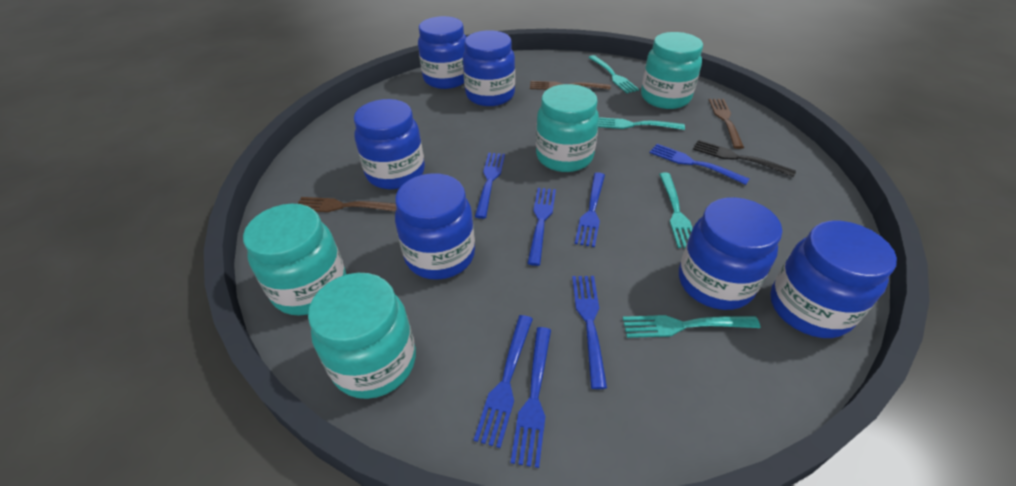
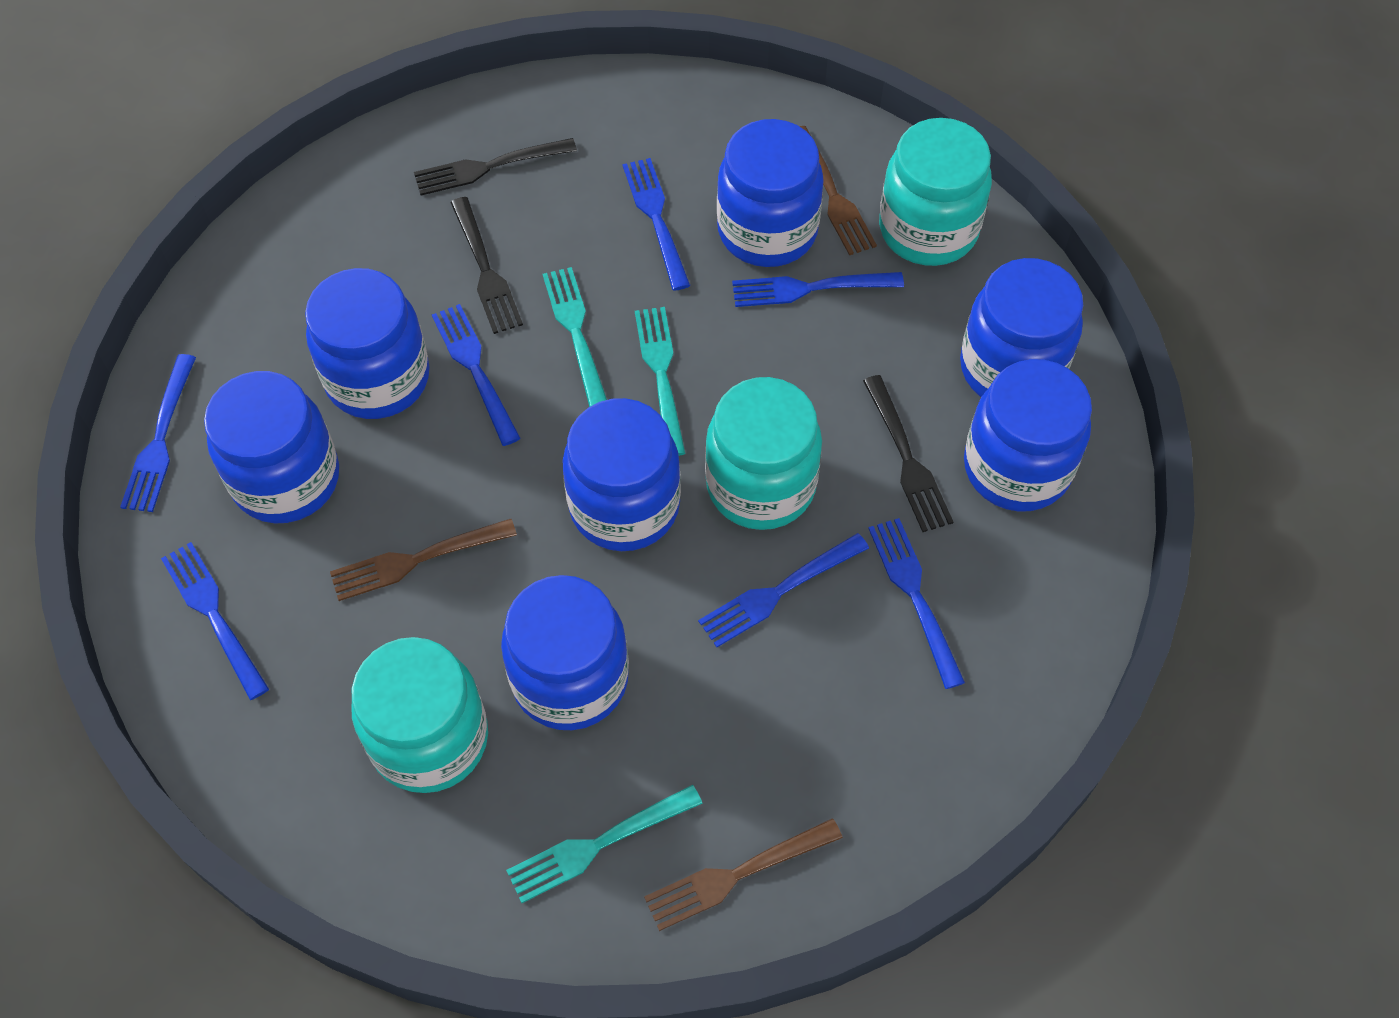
black fork: 1 -> 3
blue jar: 6 -> 7
turquoise fork: 4 -> 3
turquoise jar: 4 -> 3

